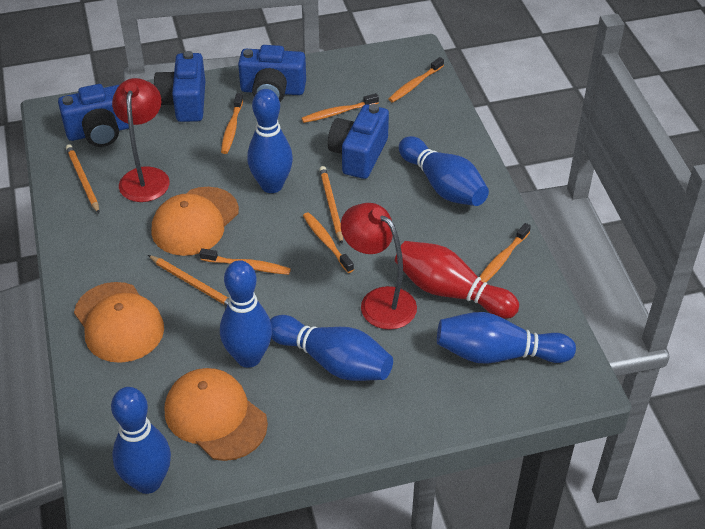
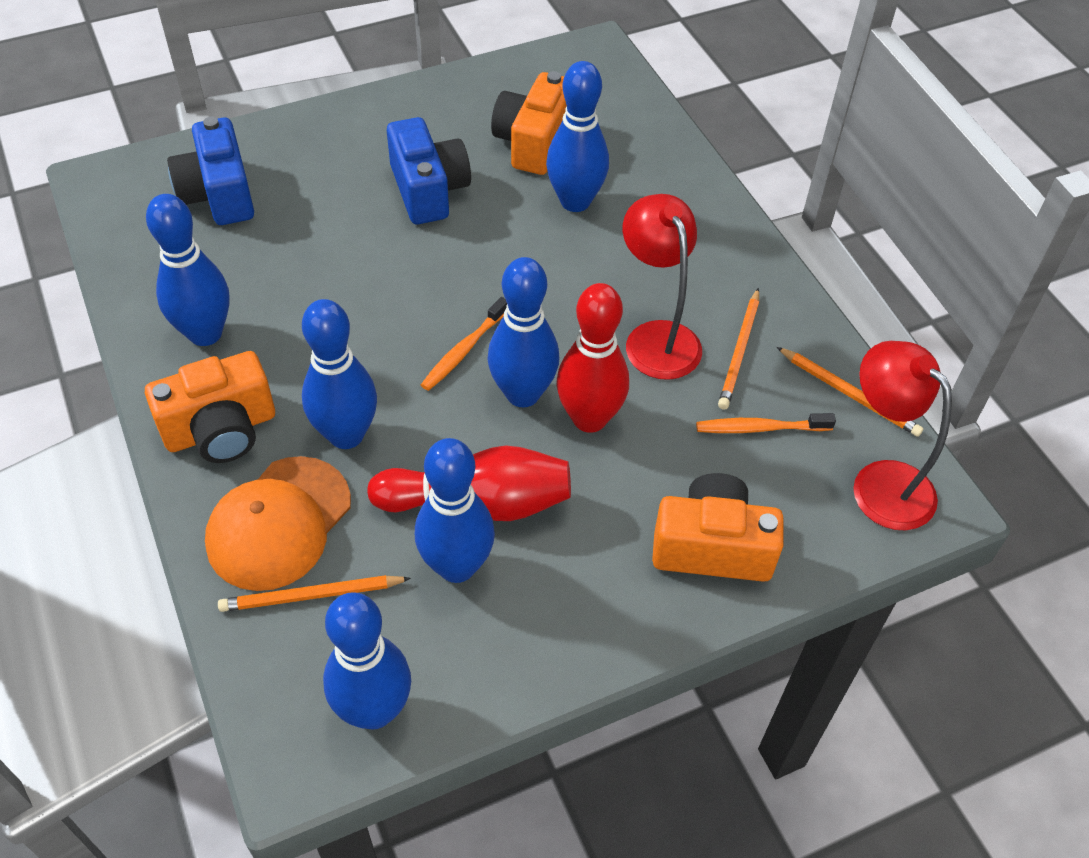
blue camera: 4 -> 2
orange camera: 0 -> 3
orange cap: 3 -> 1
orange toothbrush: 6 -> 2
red bowling pin: 1 -> 2

